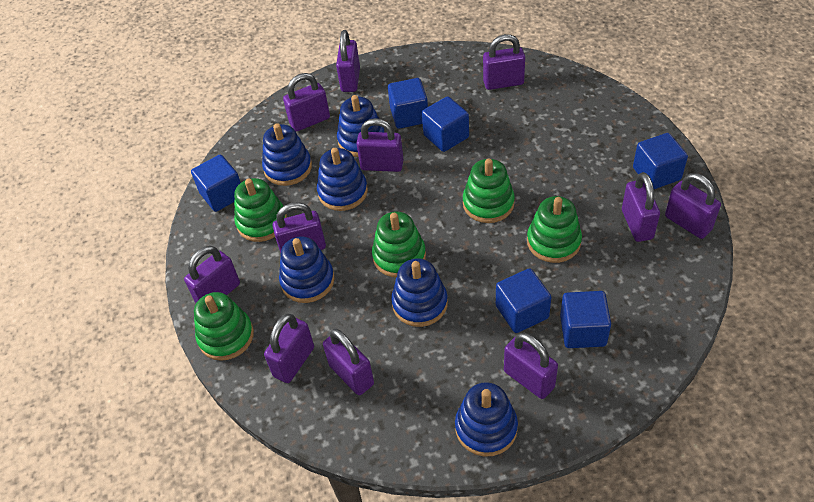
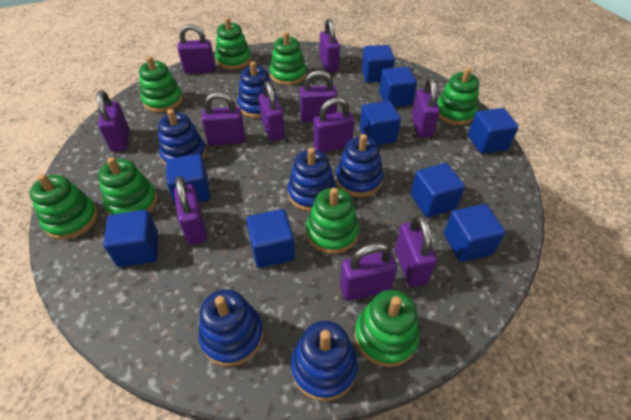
blue cube: 6 -> 9
green stacking toy: 5 -> 8

